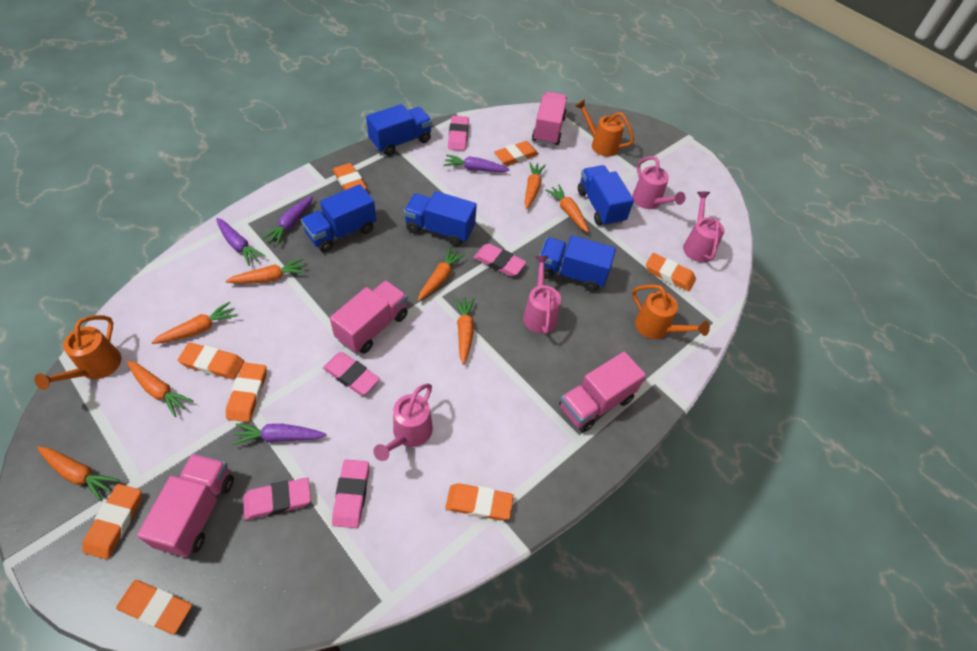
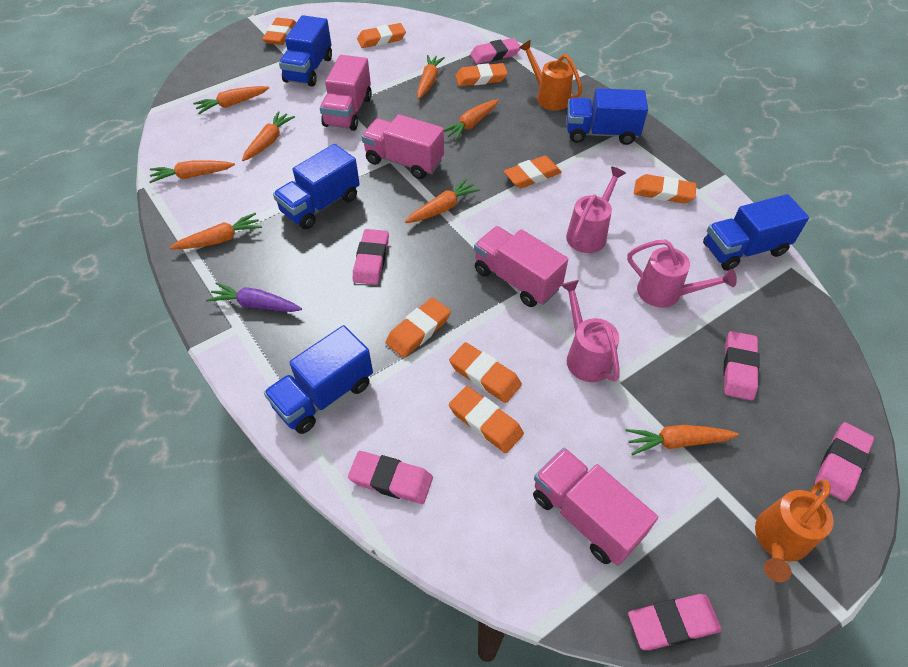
orange watering can: 3 -> 2
pink eraser: 5 -> 6
pink watering can: 4 -> 3
purple carrot: 4 -> 1

